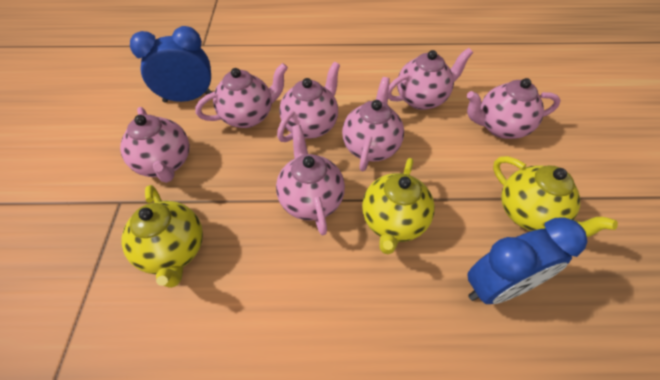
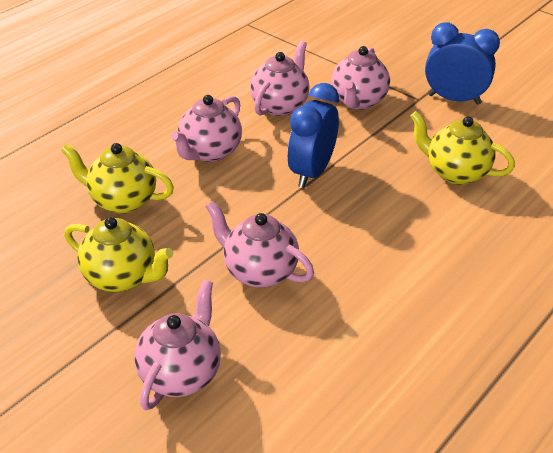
pink teapot: 7 -> 5

